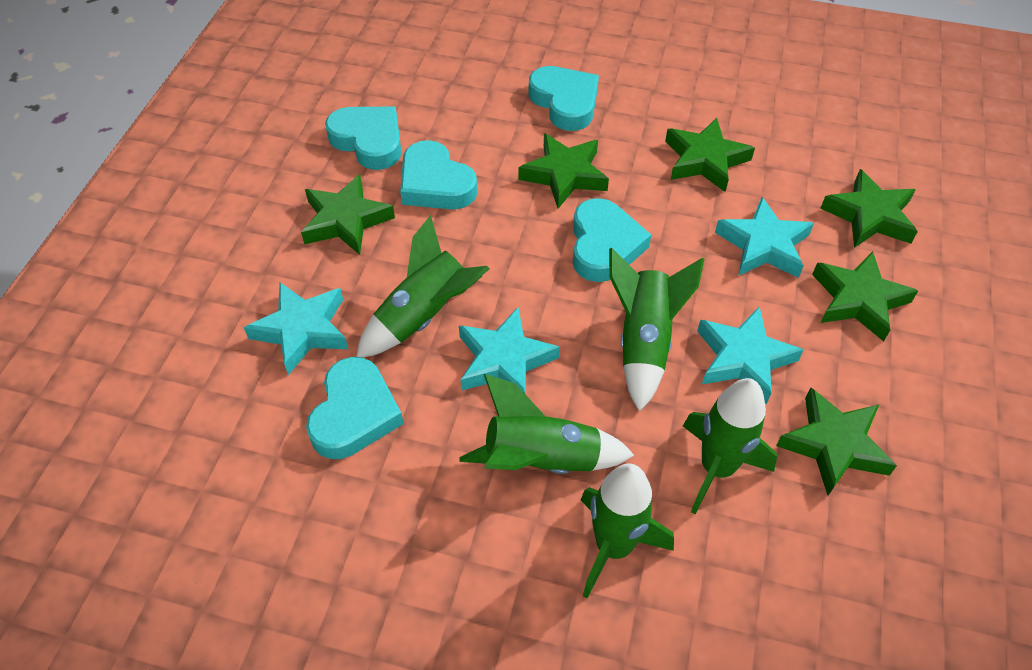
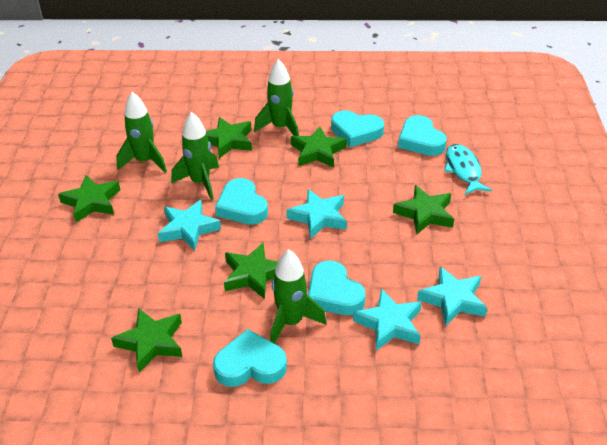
green rocket: 5 -> 4
turquoise fish: 0 -> 1

